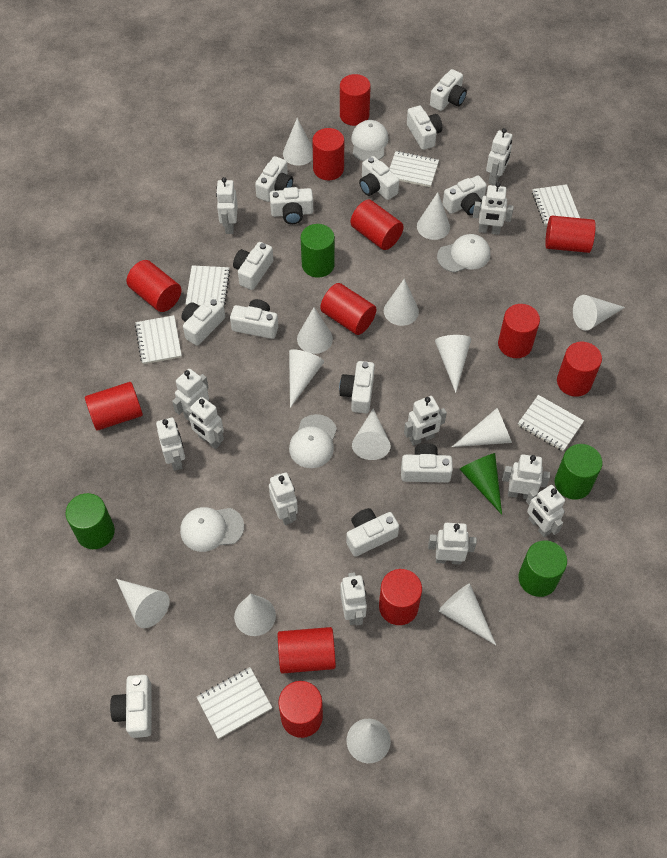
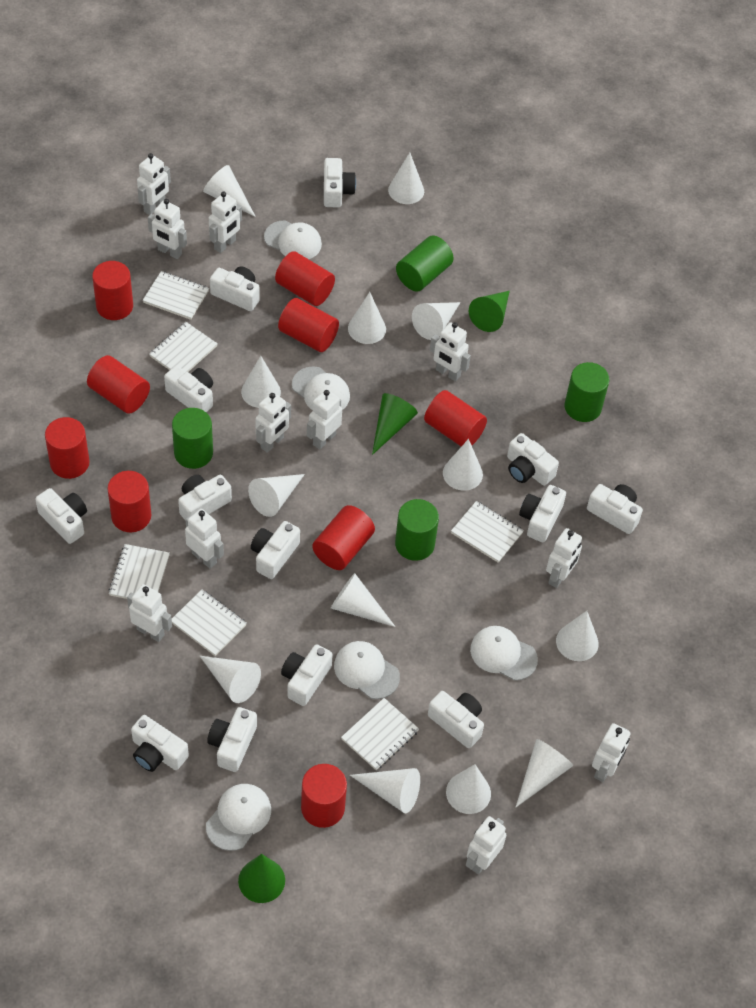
green cone: 1 -> 3
red cylinder: 12 -> 9
white cap: 4 -> 5
white robot: 12 -> 11

